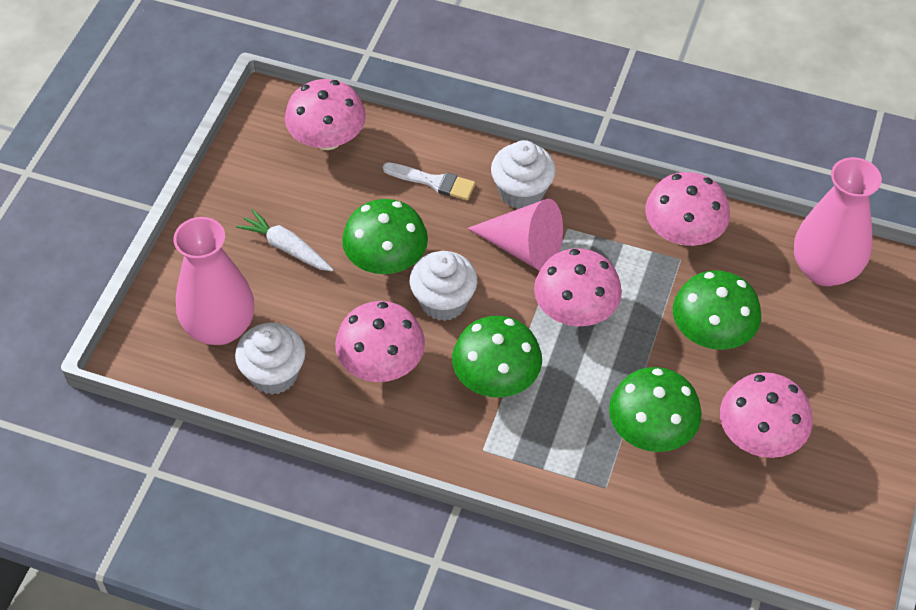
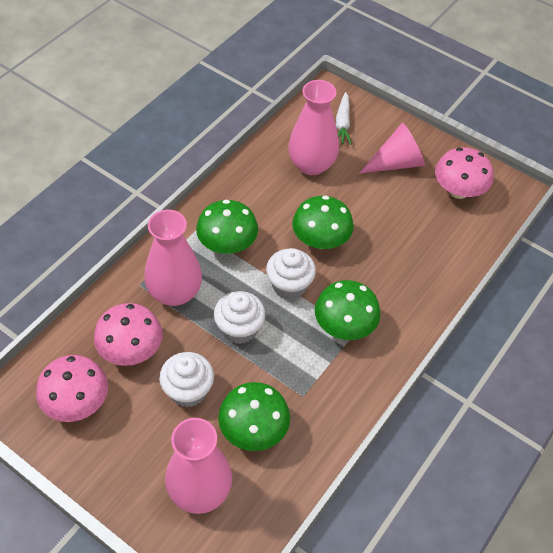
pink mushroom: 5 -> 3
pink vase: 2 -> 3
white brush: 1 -> 0

